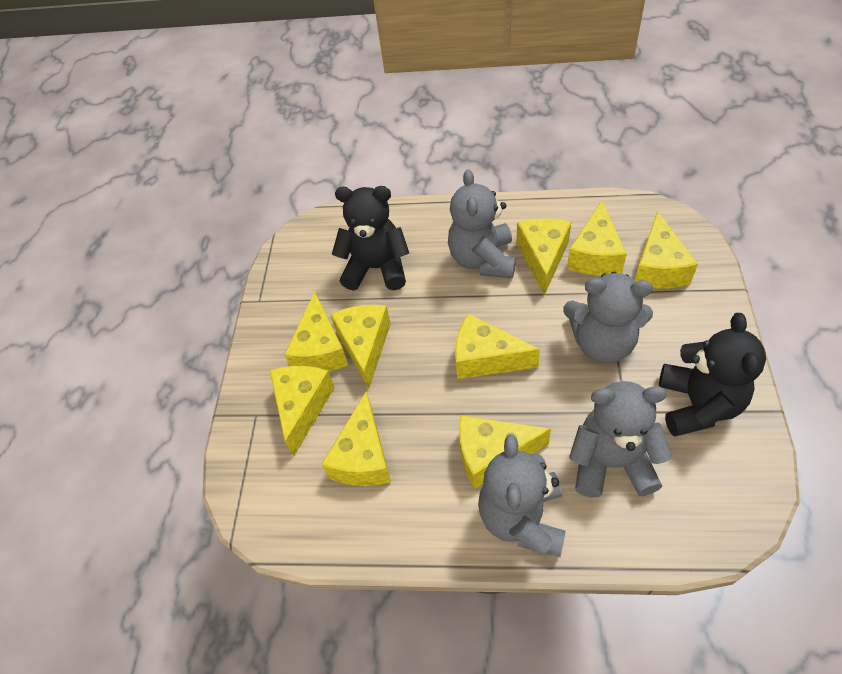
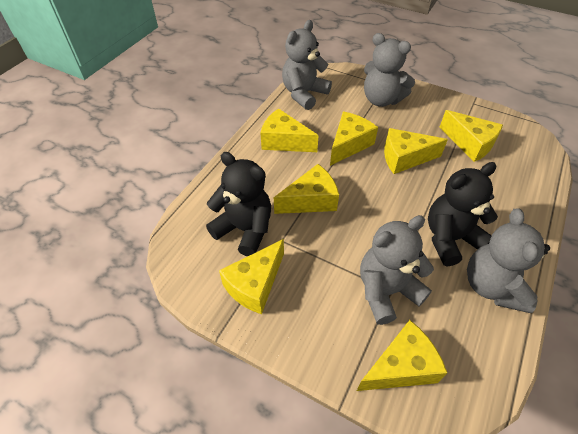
yellow cheese: 9 -> 7

